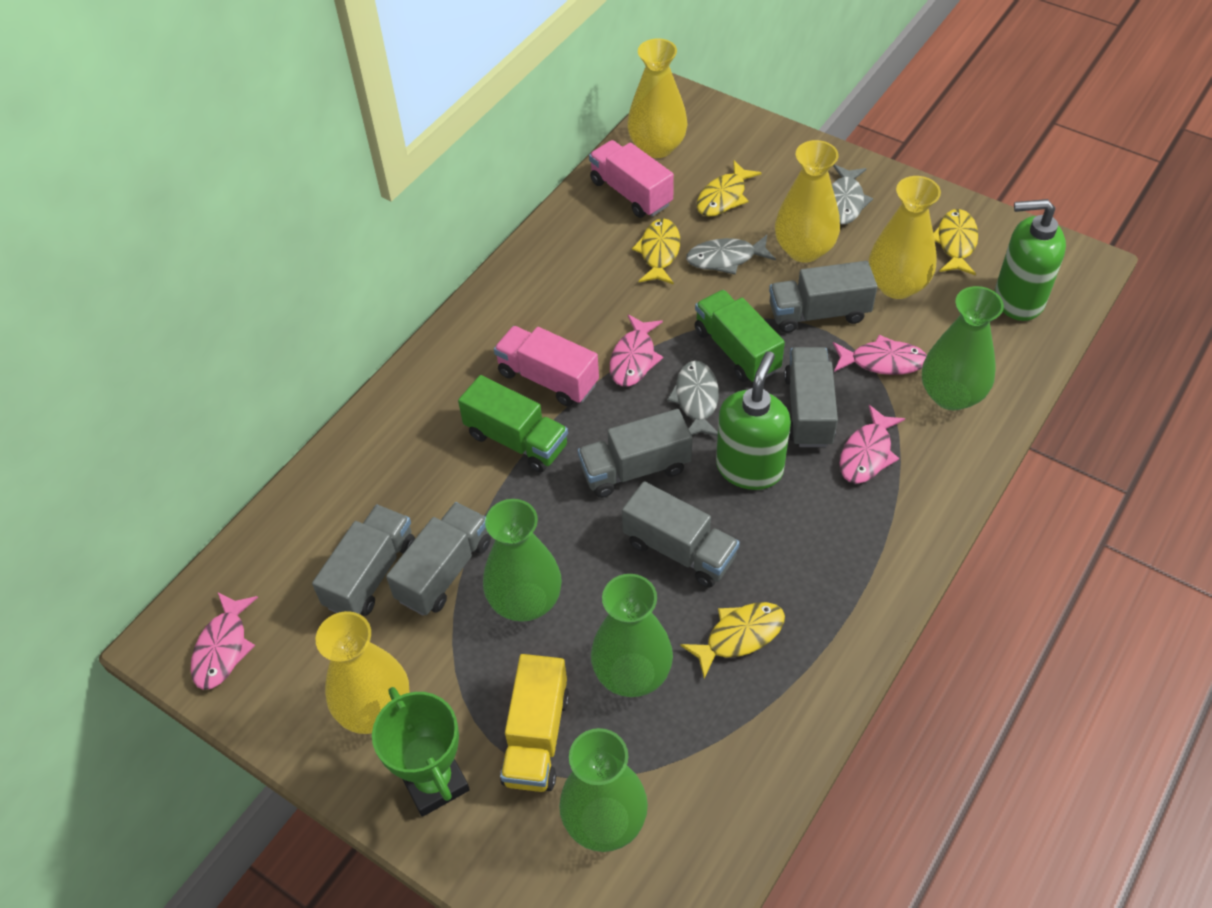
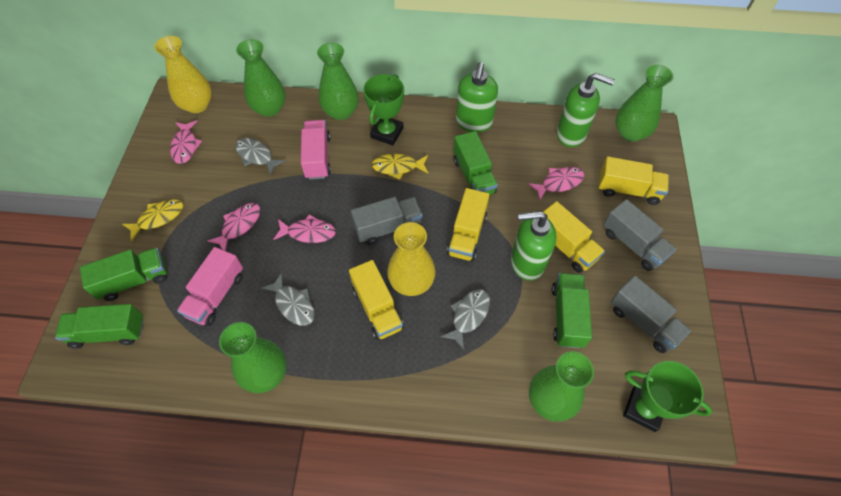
green soap dispenser: 2 -> 3
green trophy: 1 -> 2
green truck: 2 -> 4
green vase: 4 -> 5
grey truck: 6 -> 3
yellow fish: 4 -> 2
yellow truck: 1 -> 4
yellow vase: 4 -> 2

